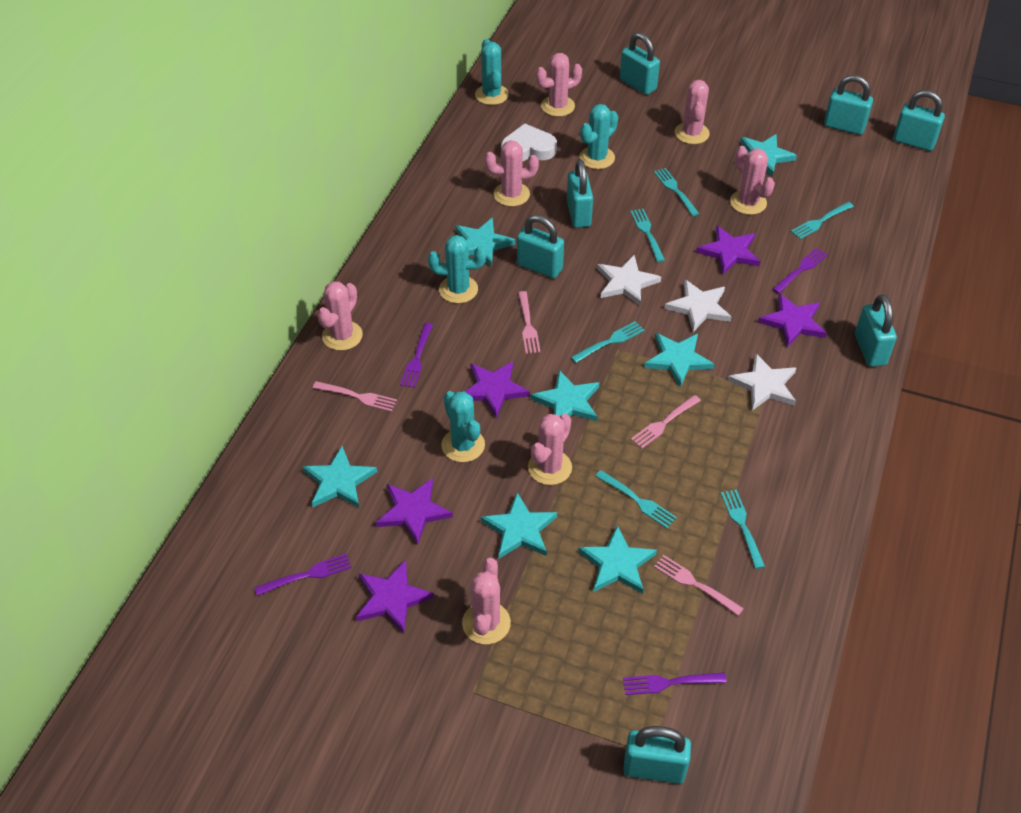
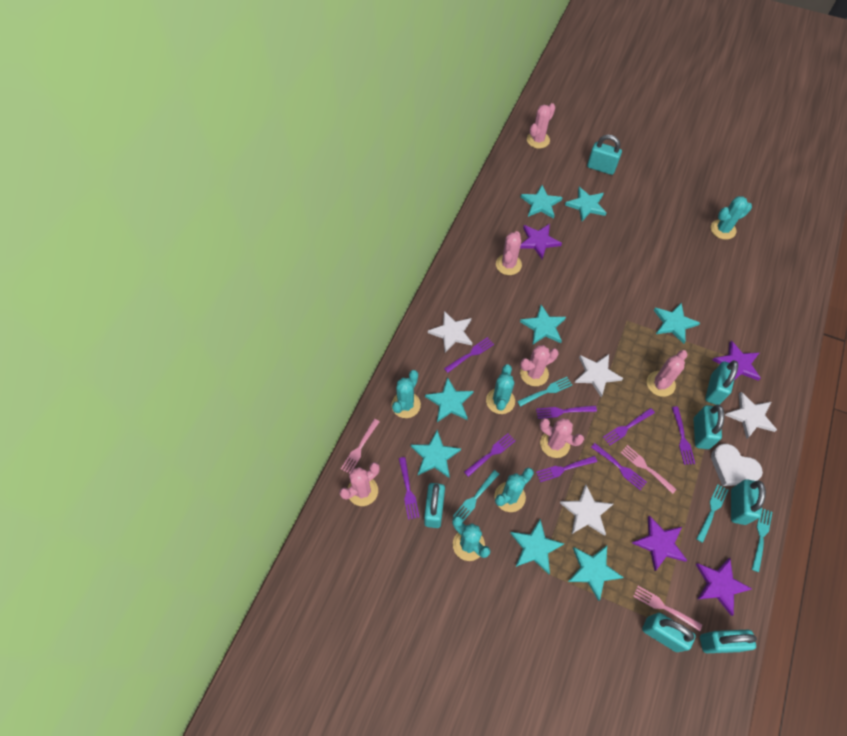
pink cactus: 7 -> 6
pink fork: 4 -> 3
purple fork: 4 -> 8
purple star: 5 -> 4
turquoise cactus: 4 -> 5
turquoise fork: 6 -> 4
turquoise star: 7 -> 8
white star: 3 -> 4

